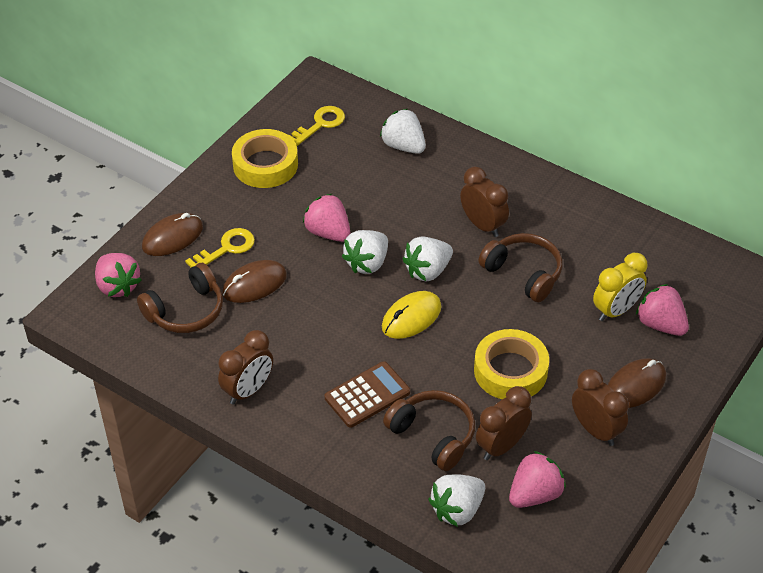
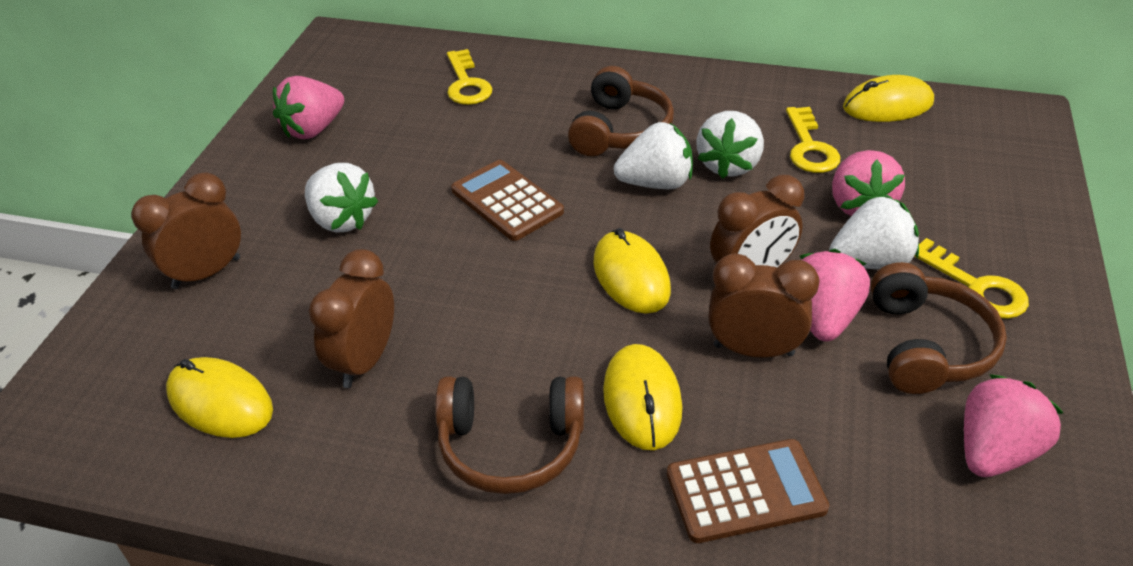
brown calculator: 1 -> 2
brown mouse: 3 -> 0
yellow clock: 1 -> 0
yellow key: 2 -> 3
yellow mouse: 1 -> 4
yellow tape: 2 -> 0

